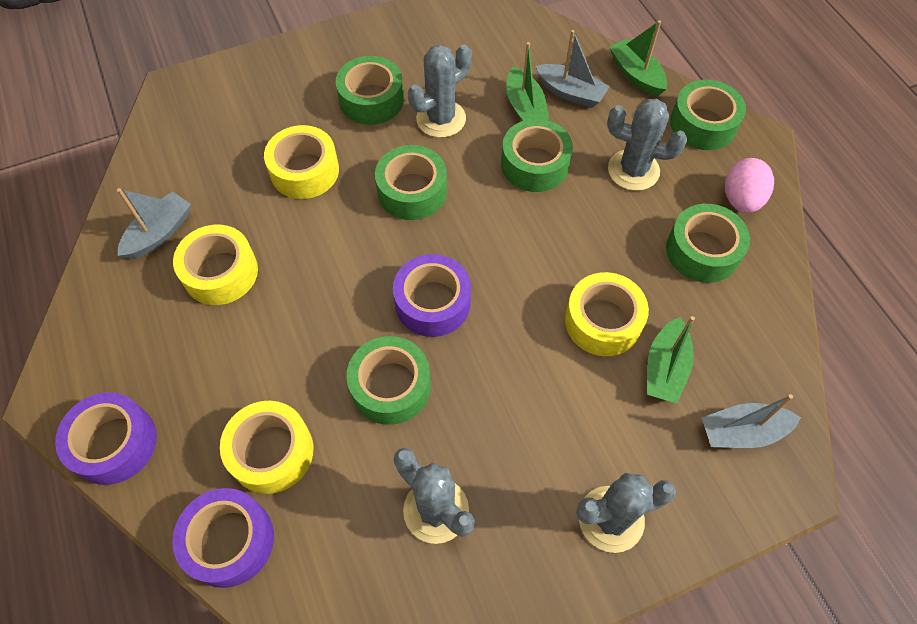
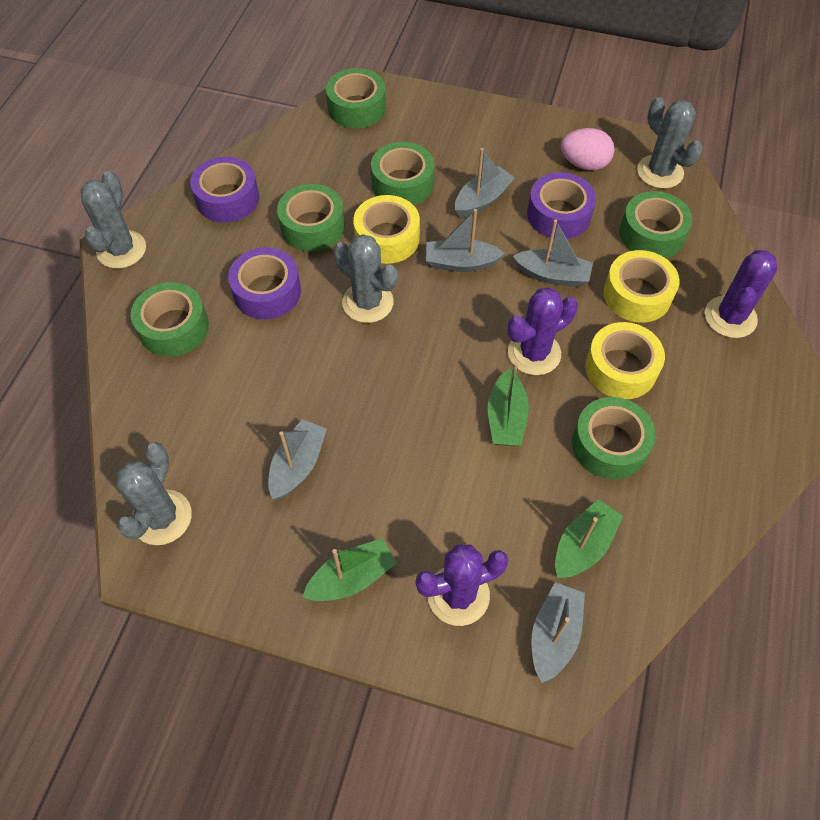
grey boat: 3 -> 5
purple cactus: 0 -> 3
yellow tape: 4 -> 3

